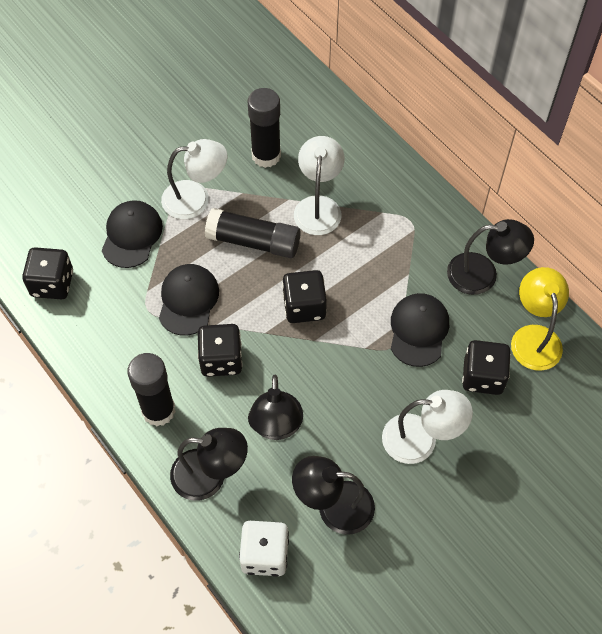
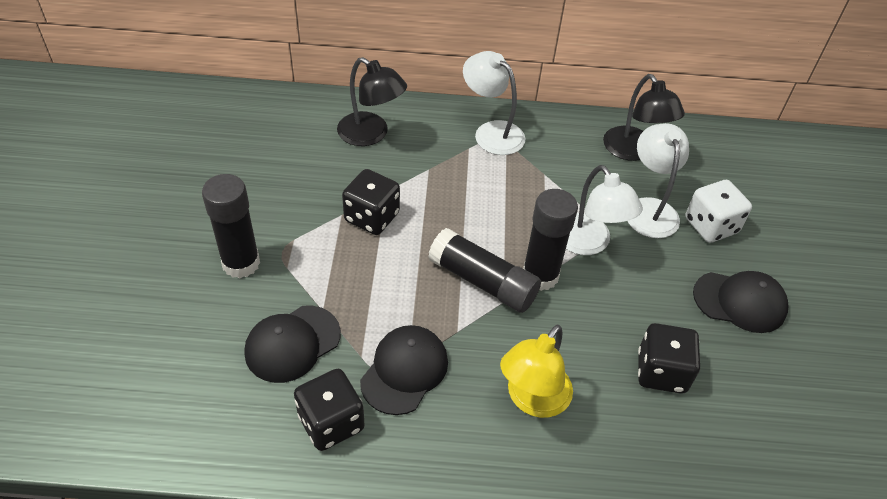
black dice: 4 -> 3
black lamp: 4 -> 2

